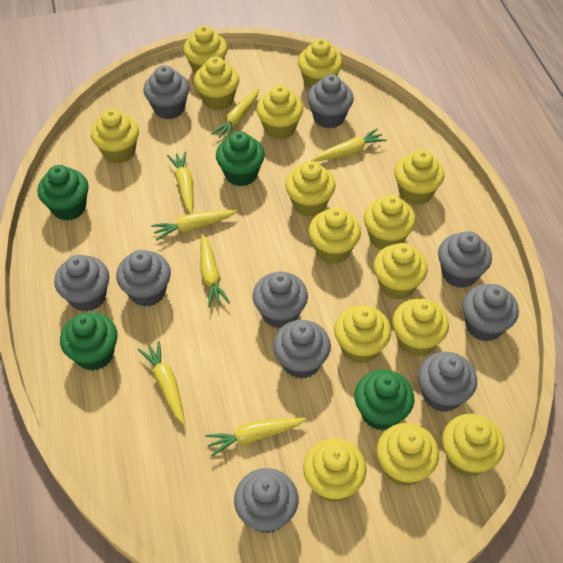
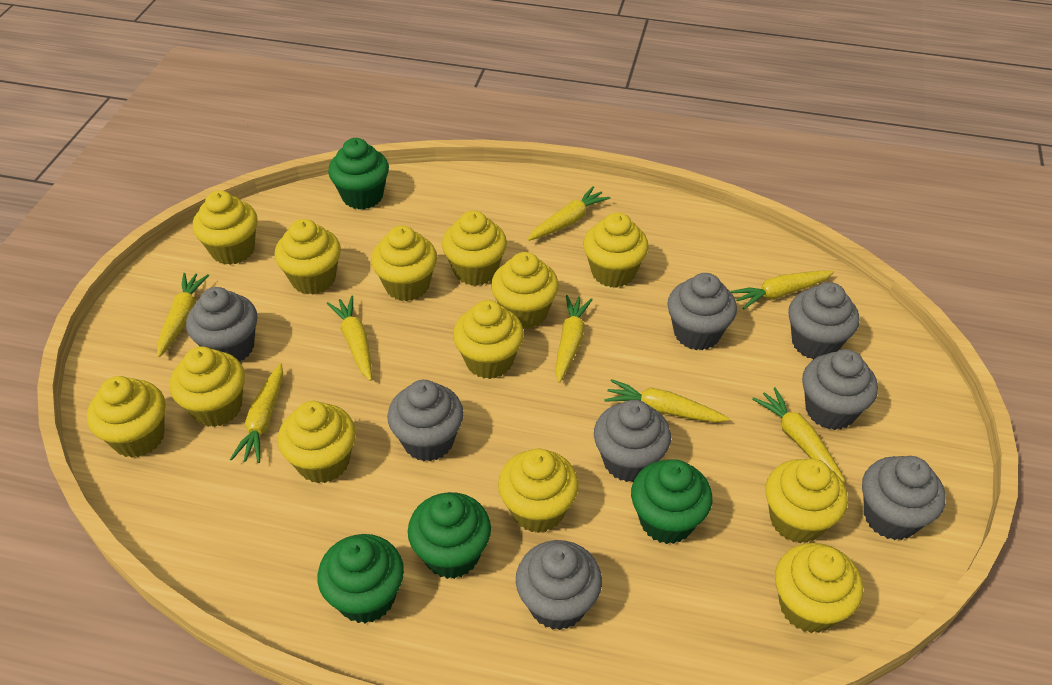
grey cupcake: 10 -> 8
yellow carrot: 7 -> 8
yellow cupcake: 15 -> 13

